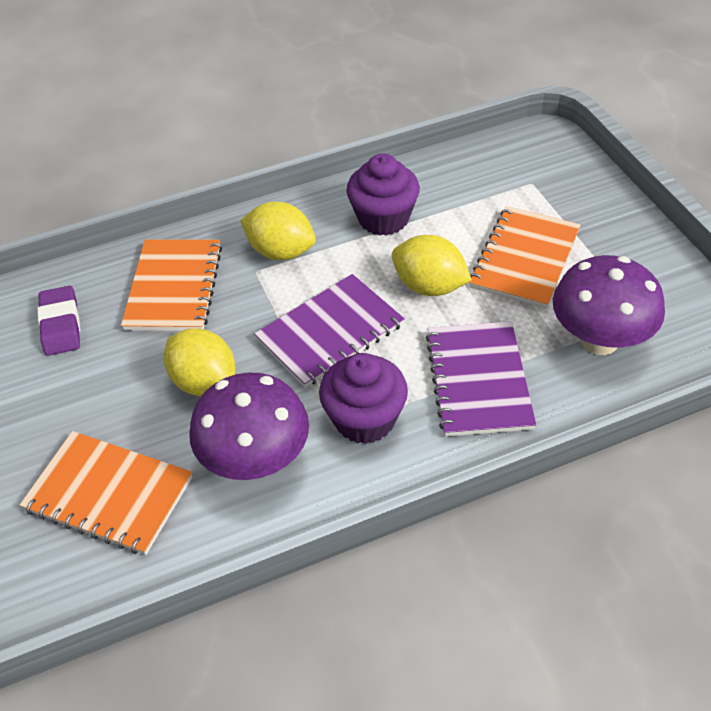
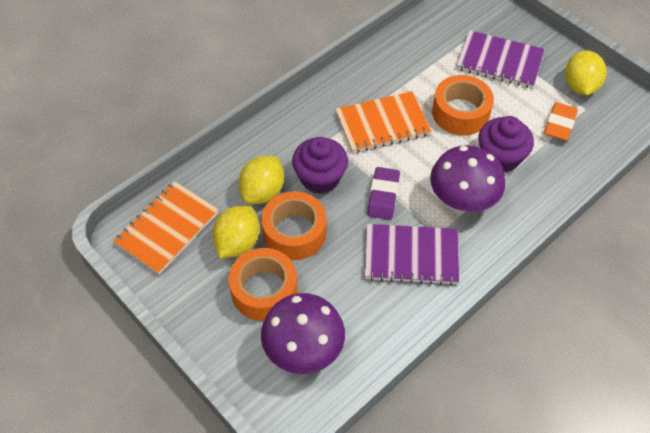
orange eraser: 0 -> 1
orange notebook: 3 -> 2
orange tape: 0 -> 3

